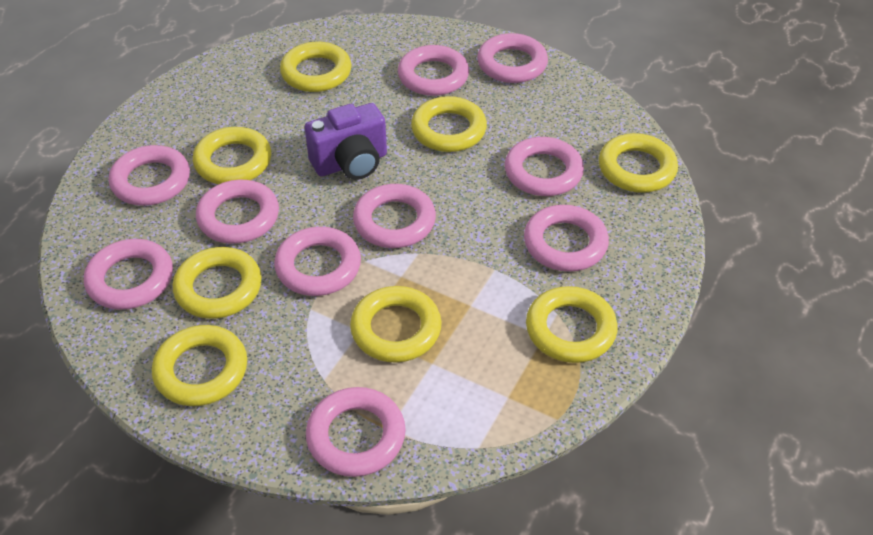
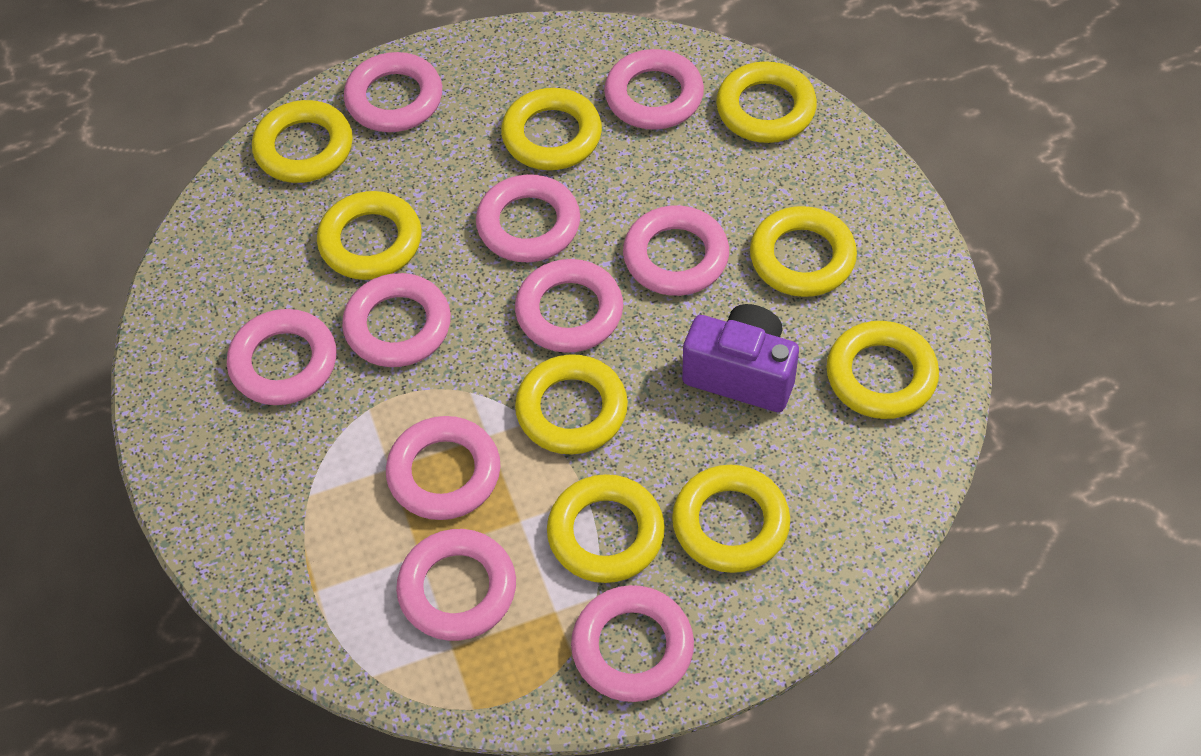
yellow ring: 8 -> 9

